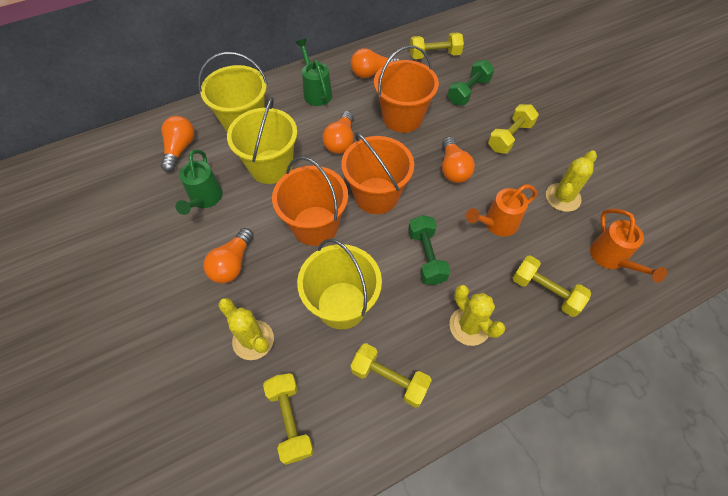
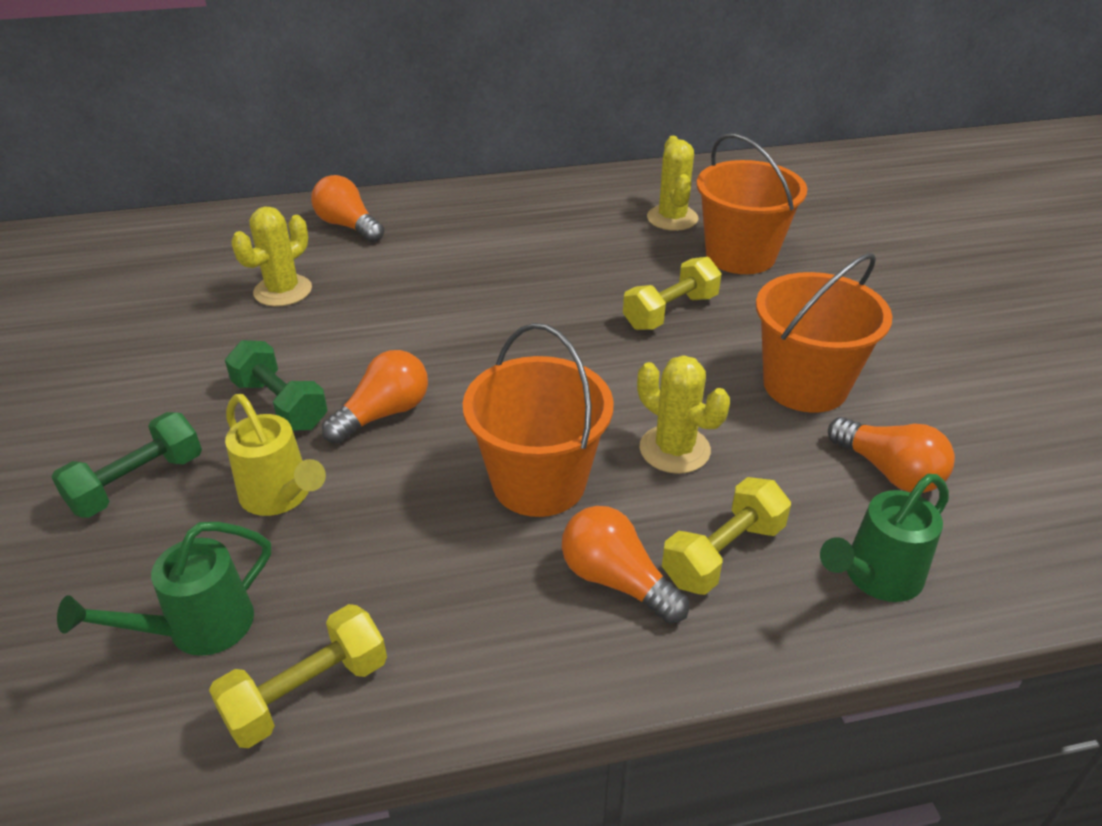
orange light bulb: 5 -> 4
orange watering can: 2 -> 0
yellow bucket: 3 -> 0
yellow dumbbell: 5 -> 3
yellow watering can: 0 -> 1

